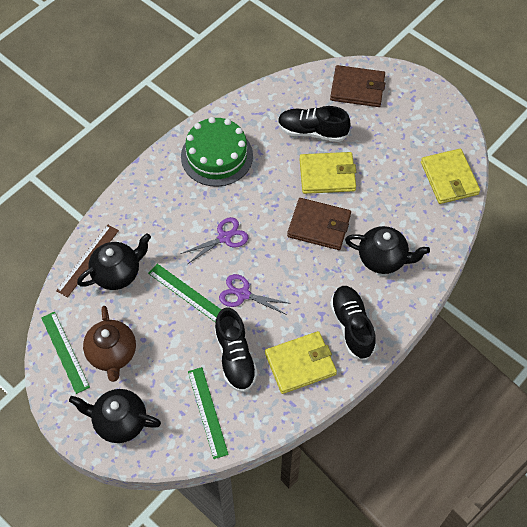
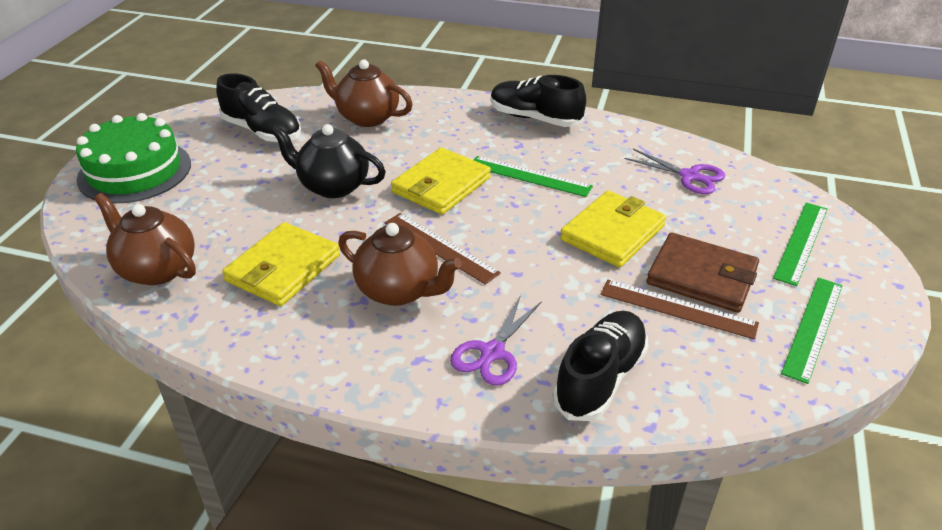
black teapot: 3 -> 1
brown ruler: 1 -> 2
brown teapot: 1 -> 3
brown wallet: 2 -> 1

